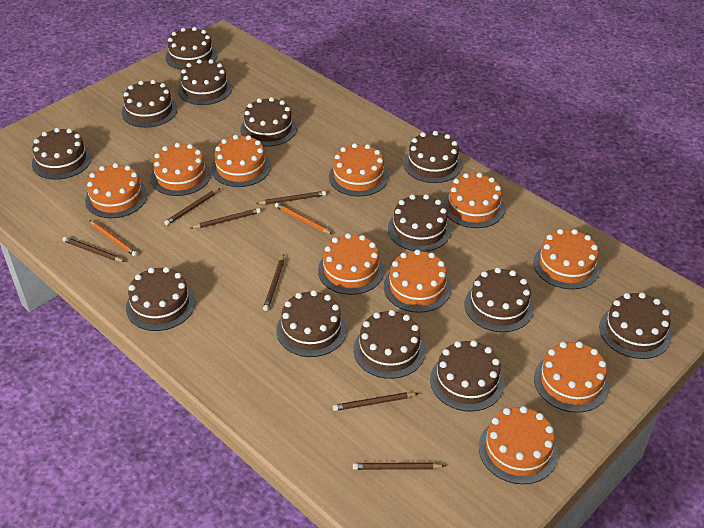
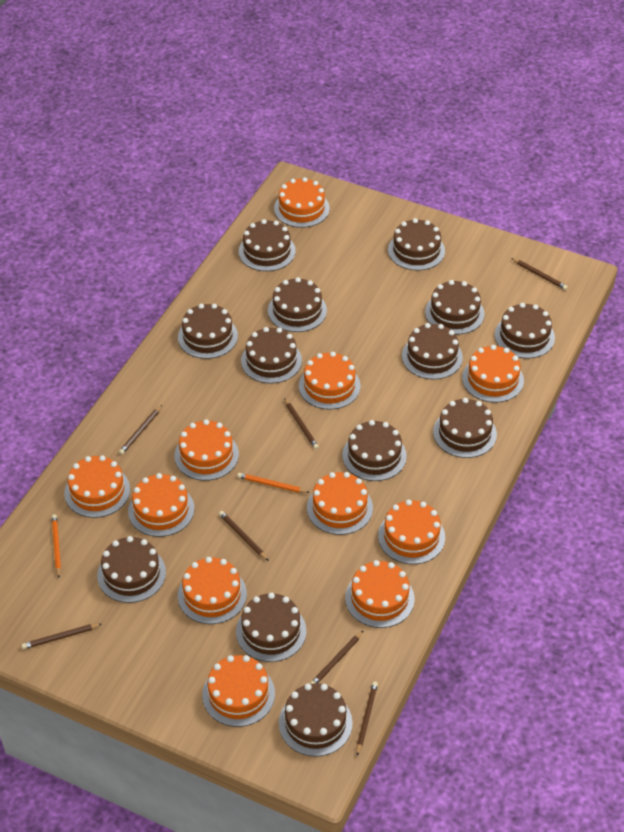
orange cake: 10 -> 11

